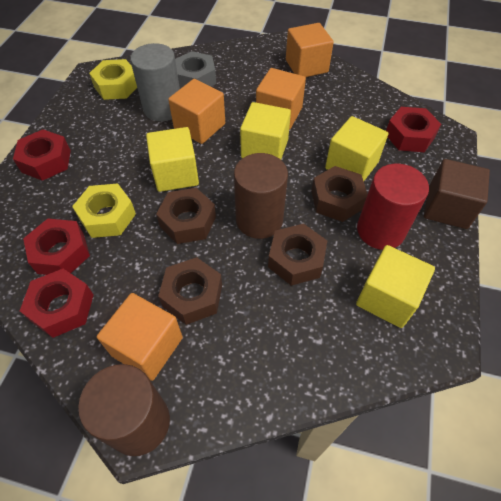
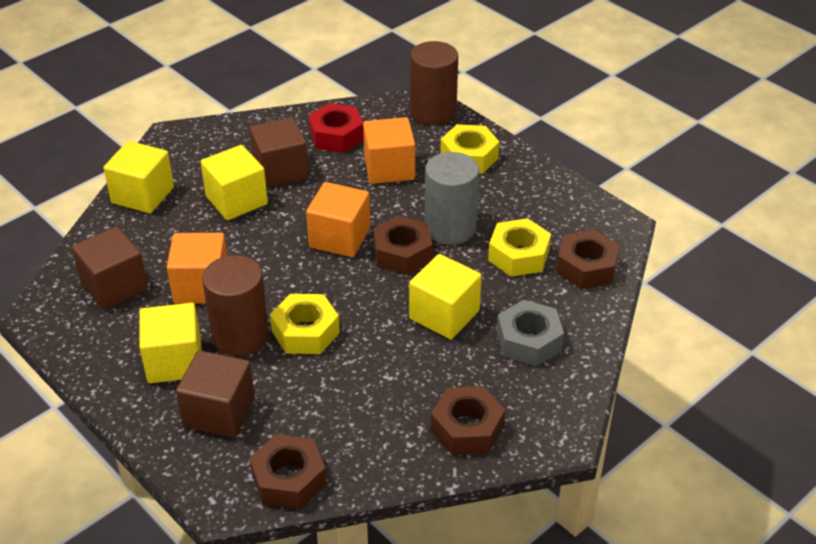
brown cube: 1 -> 3
orange cube: 4 -> 3
red cylinder: 1 -> 0
red nut: 4 -> 1
yellow nut: 2 -> 3

